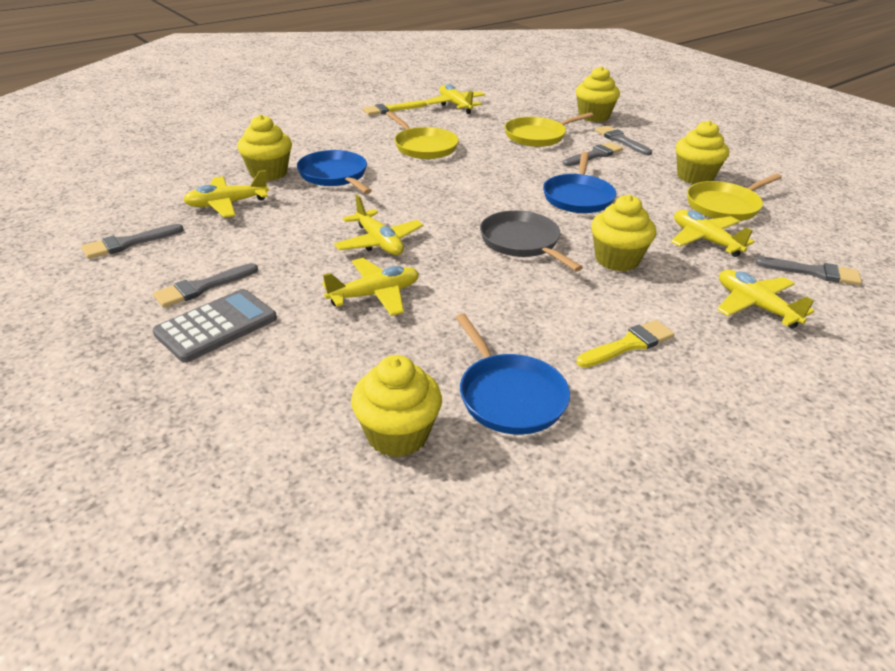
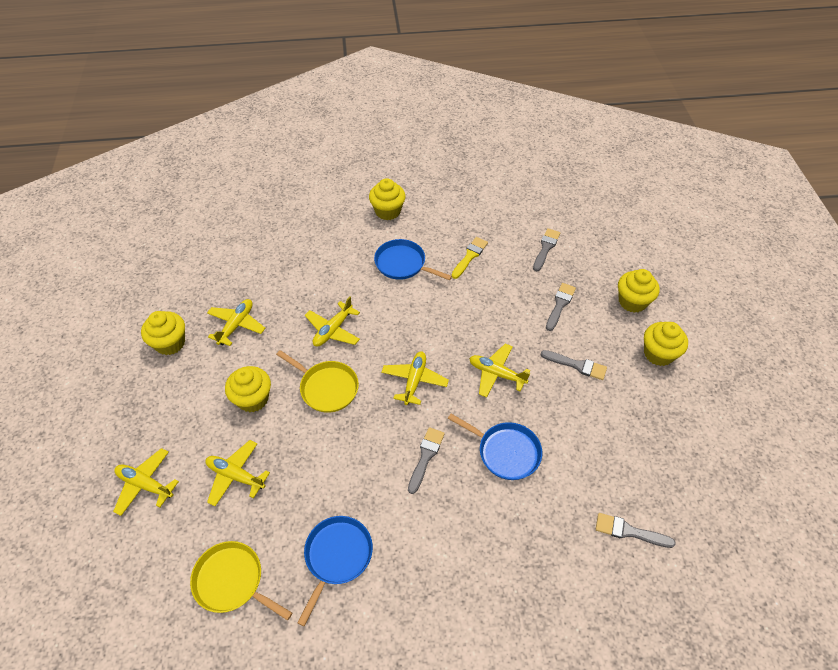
grey calculator: 1 -> 0
grey pan: 1 -> 0
yellow brush: 2 -> 1
yellow pan: 3 -> 2

